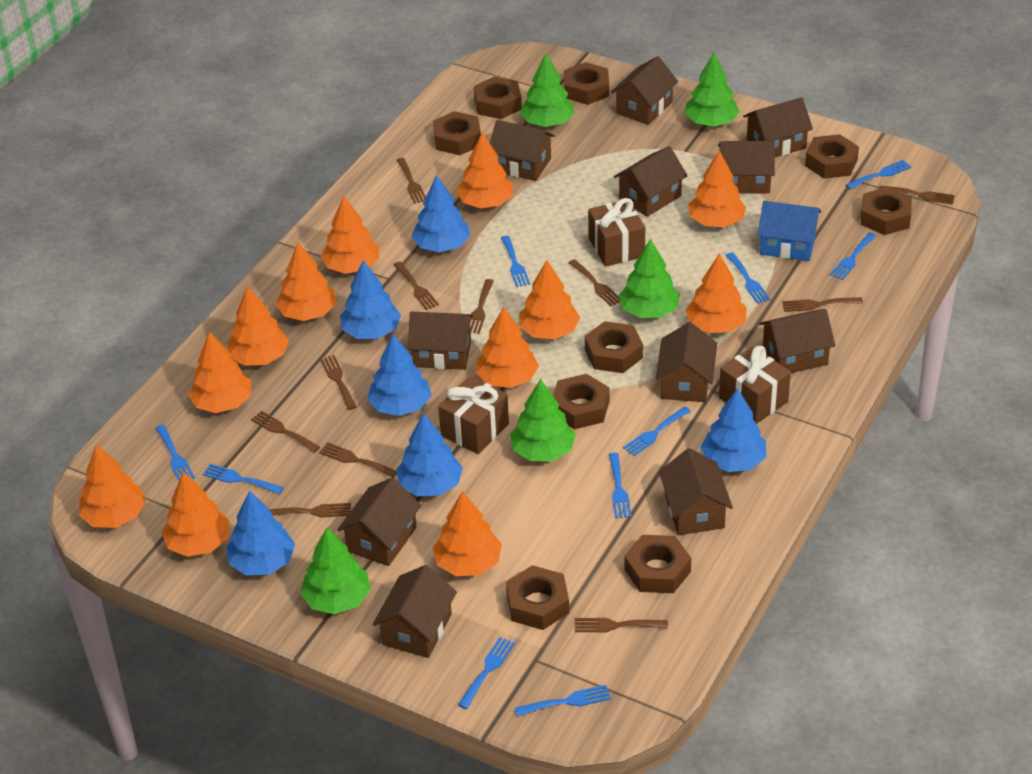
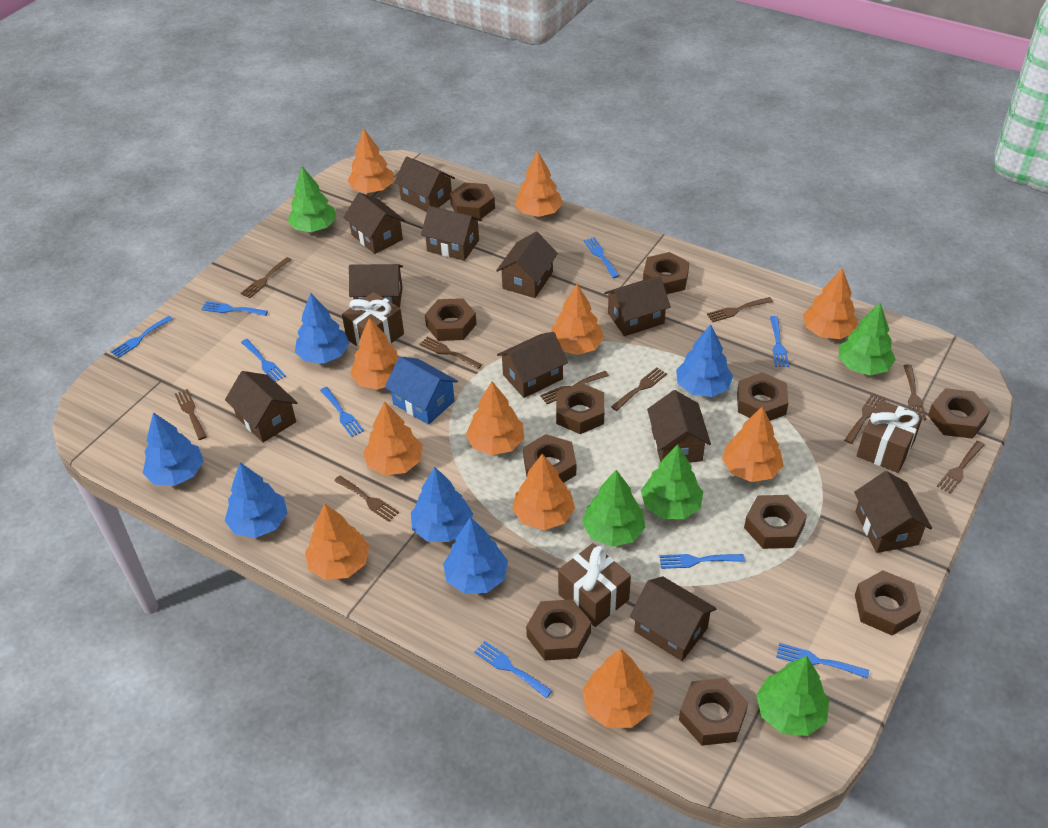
blue fork: 10 -> 9
brown fork: 11 -> 10
brown nut: 9 -> 11
orange tree: 12 -> 11

